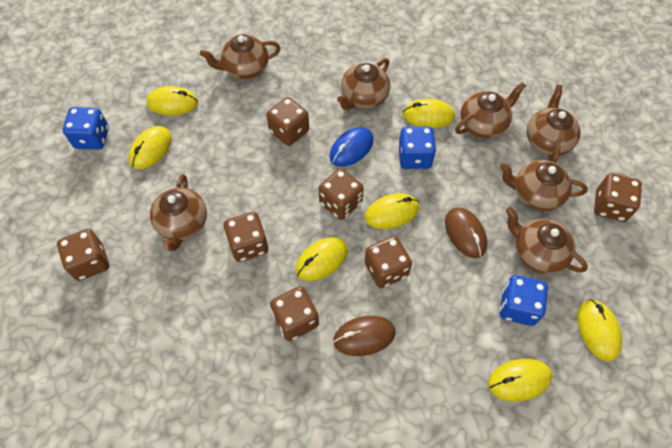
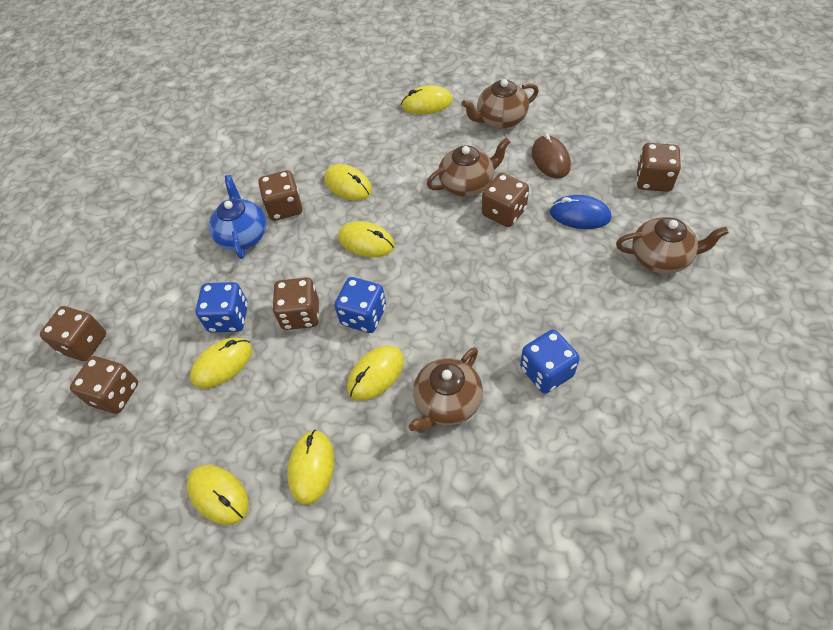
blue teapot: 0 -> 1
brown dice: 7 -> 6
brown mouse: 2 -> 1
brown teapot: 7 -> 4

